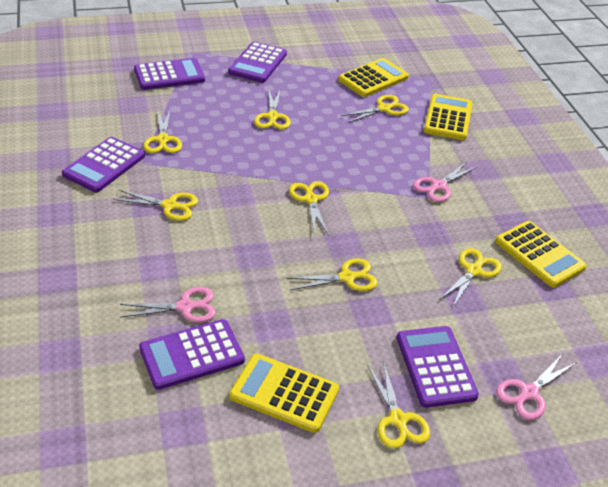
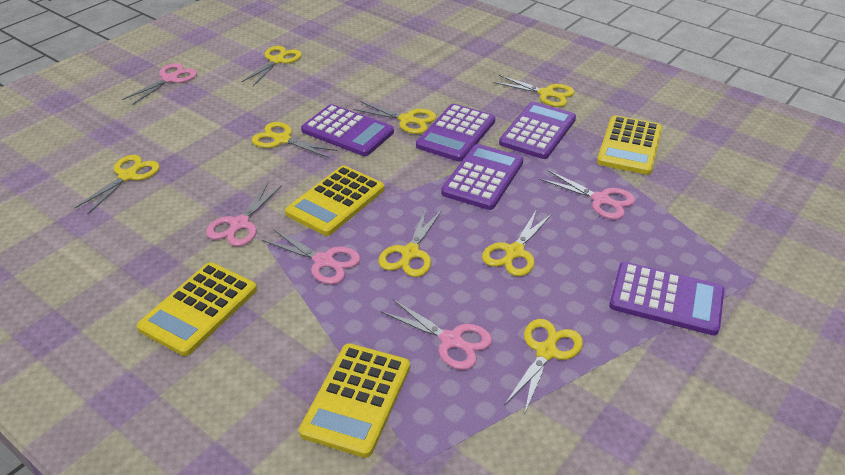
pink scissors: 3 -> 5

